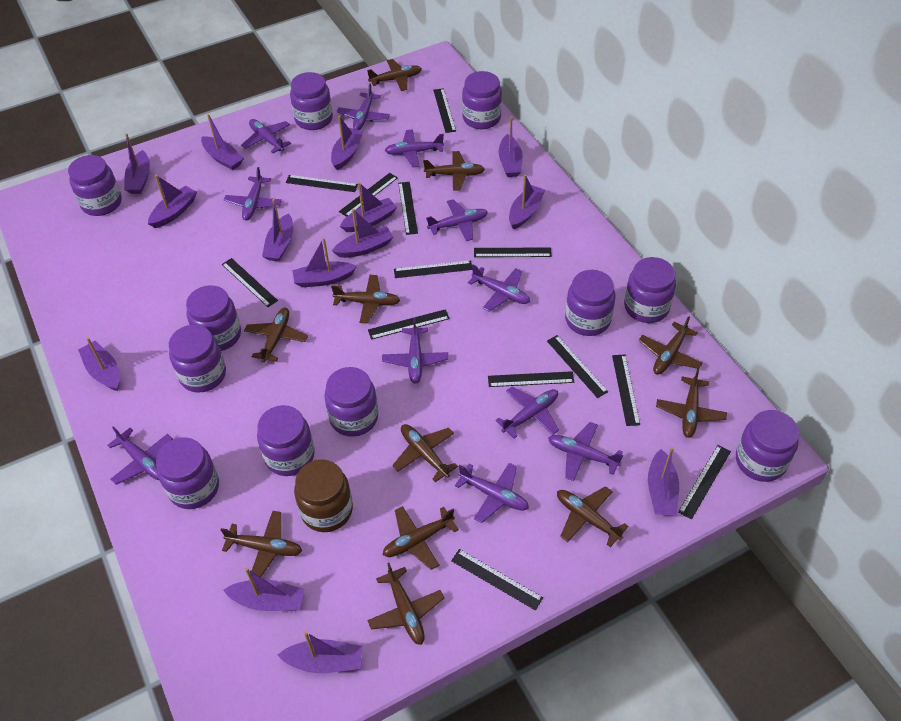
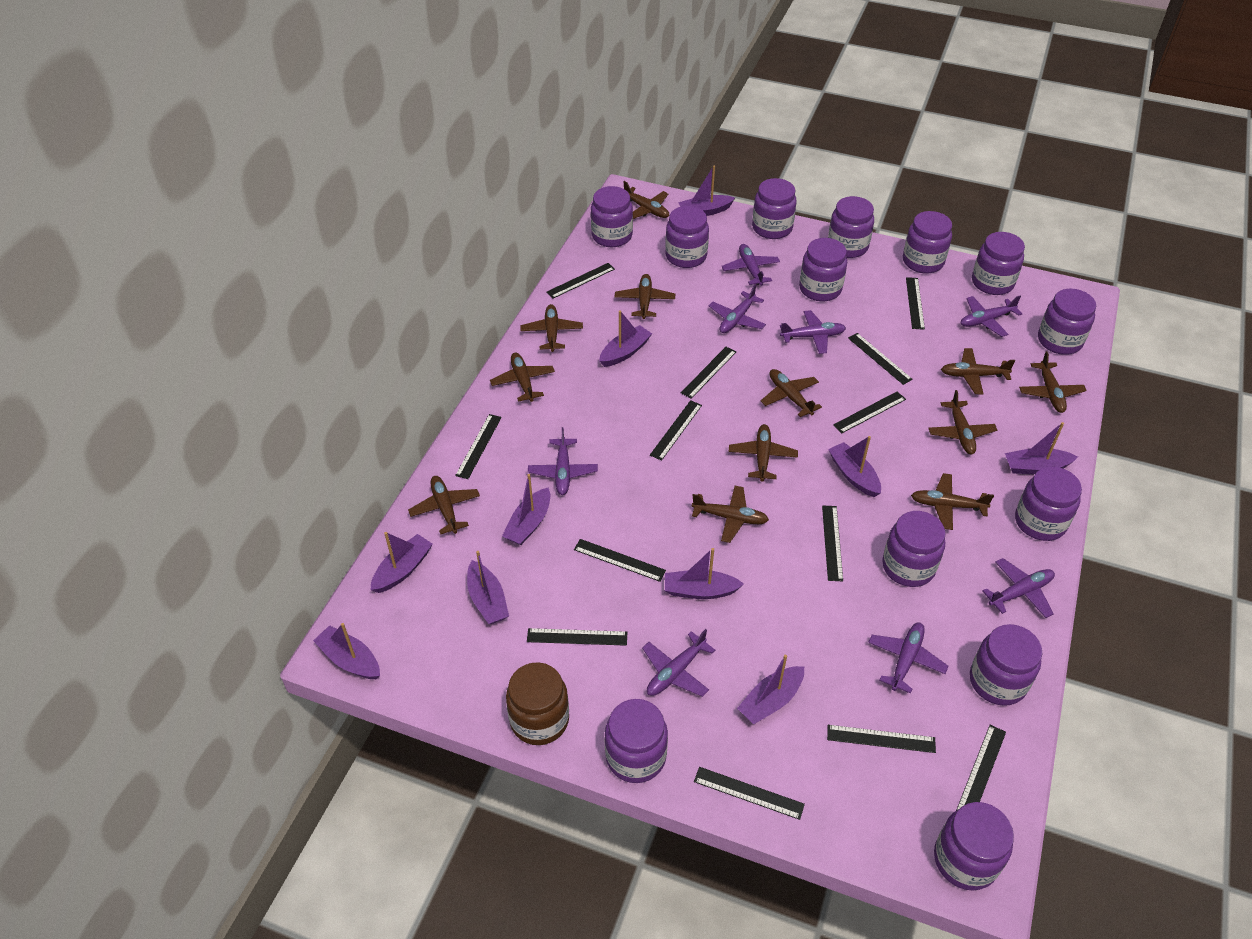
brown plane: 11 -> 12
purple boat: 14 -> 10
purple jar: 11 -> 13
purple plane: 11 -> 8

